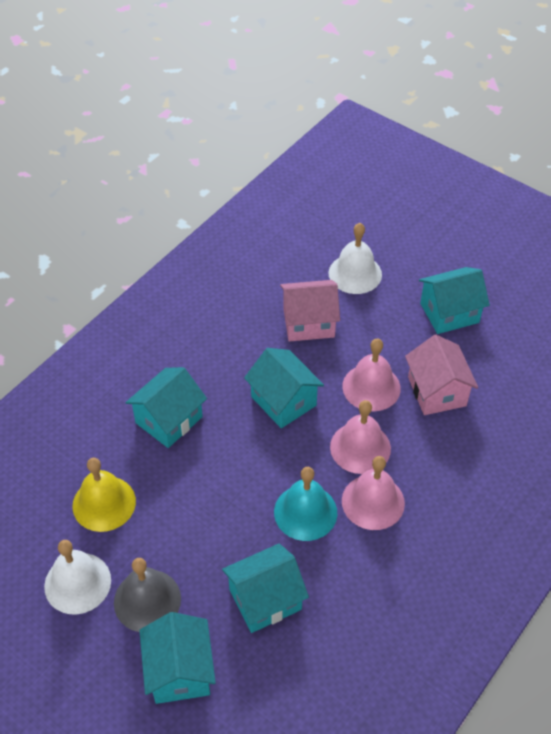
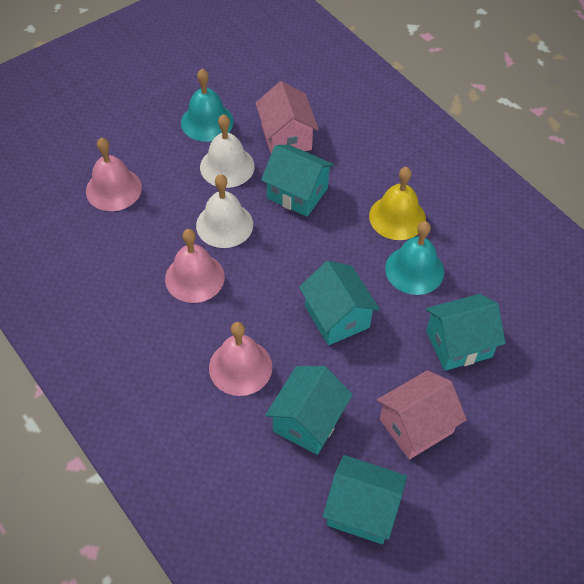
grey bell: 1 -> 0
turquoise bell: 1 -> 2

